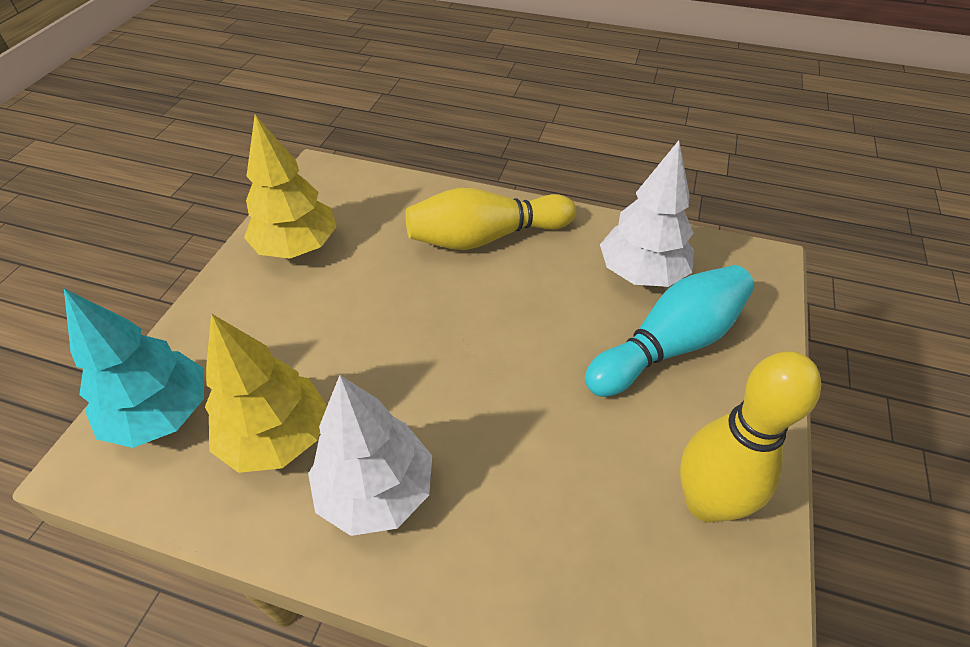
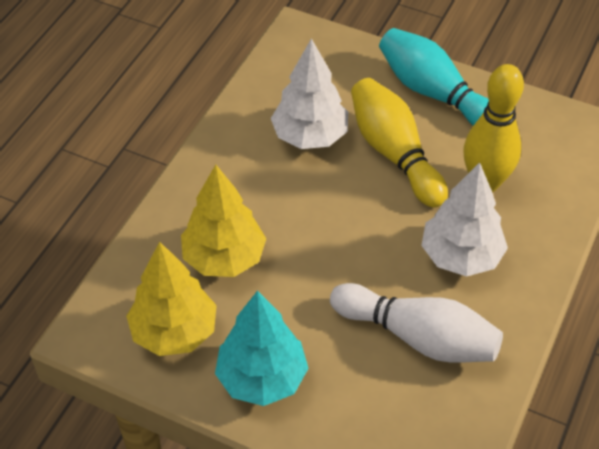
white bowling pin: 0 -> 1

